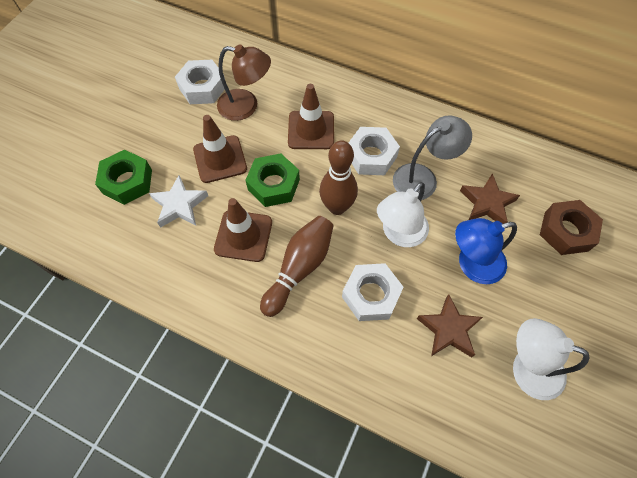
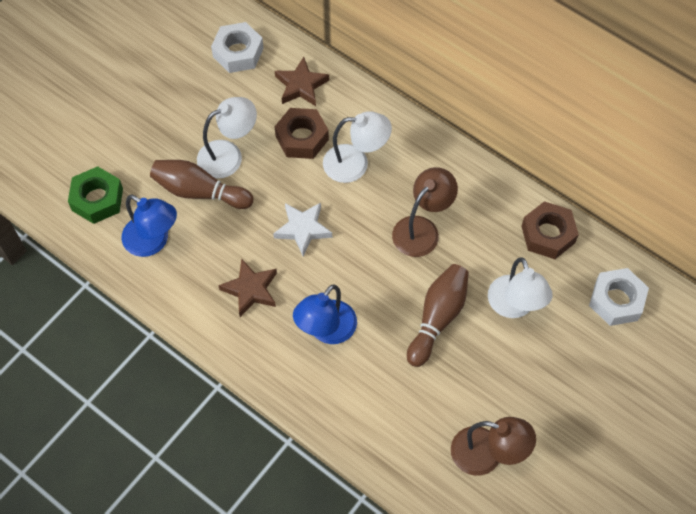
blue lamp: 1 -> 2
brown lamp: 1 -> 2
brown nut: 1 -> 2
brown traffic cone: 3 -> 0
green nut: 2 -> 1
grey lamp: 1 -> 0
white lamp: 2 -> 3
white nut: 3 -> 2

